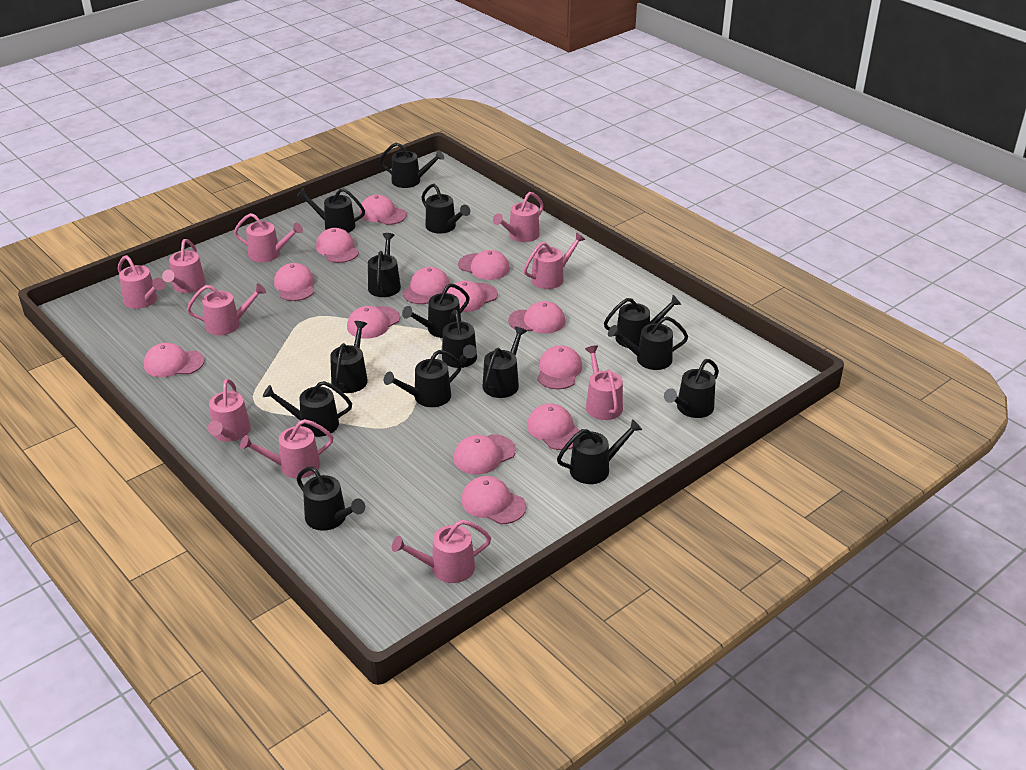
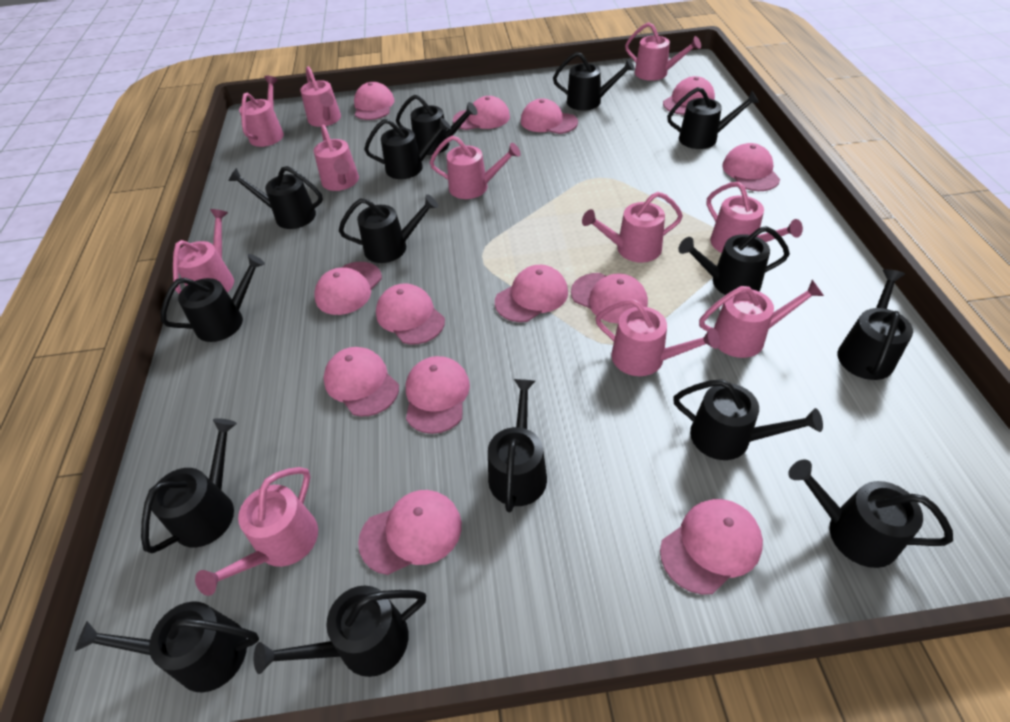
pink watering can: 10 -> 11

